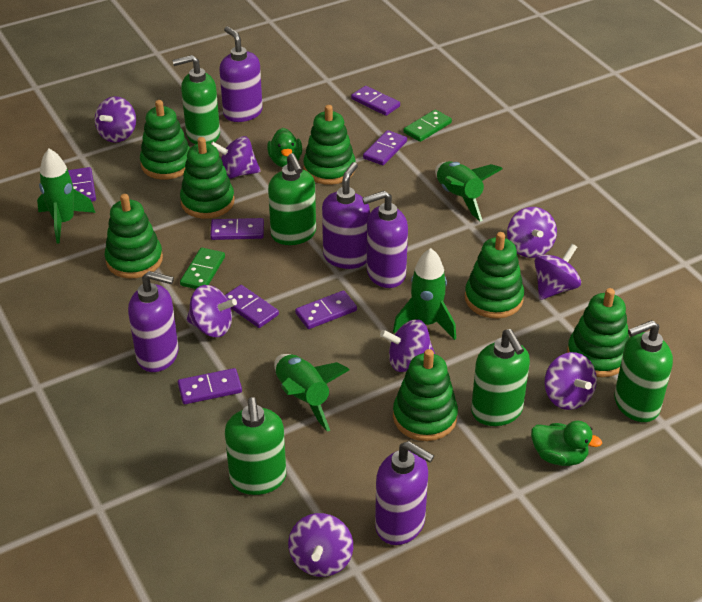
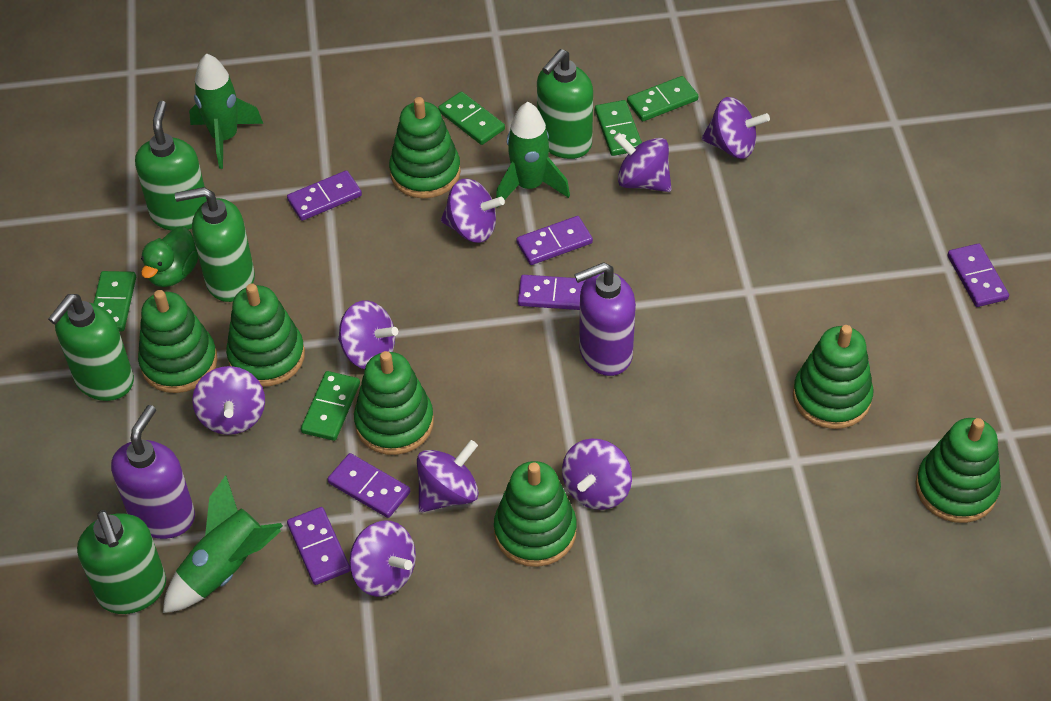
green domino: 2 -> 5
green duck: 2 -> 1
green rocket: 4 -> 3
purple domino: 7 -> 6
purple soap dispenser: 5 -> 2

